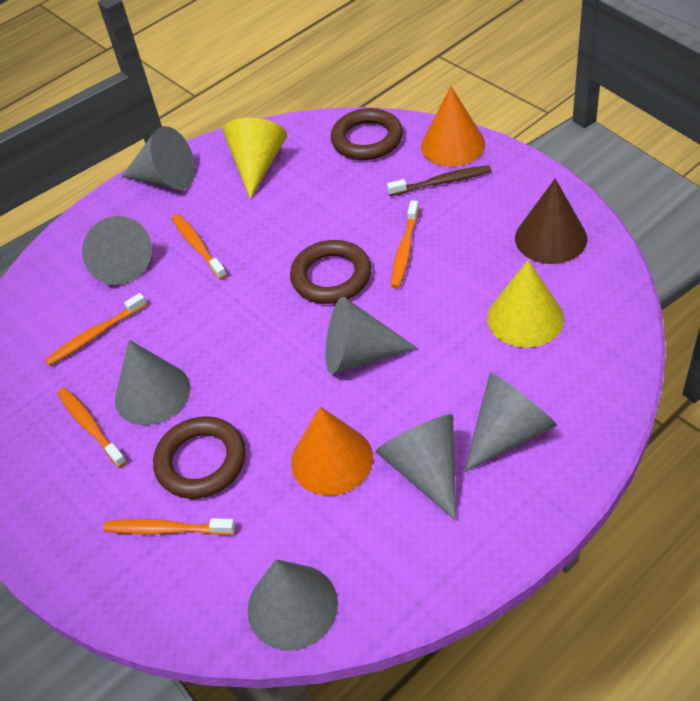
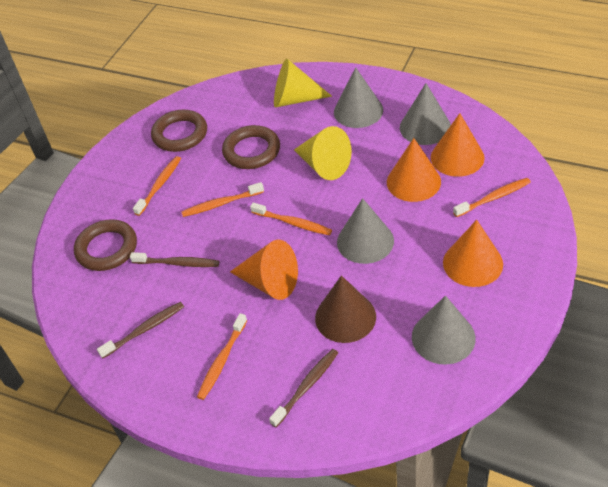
brown toothbrush: 1 -> 3
grey cone: 7 -> 4
orange cone: 2 -> 4

